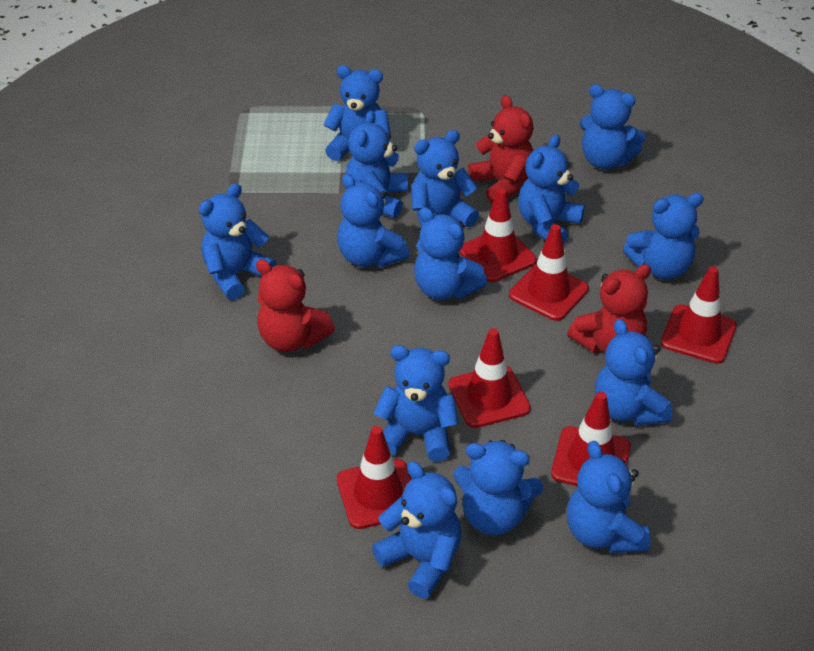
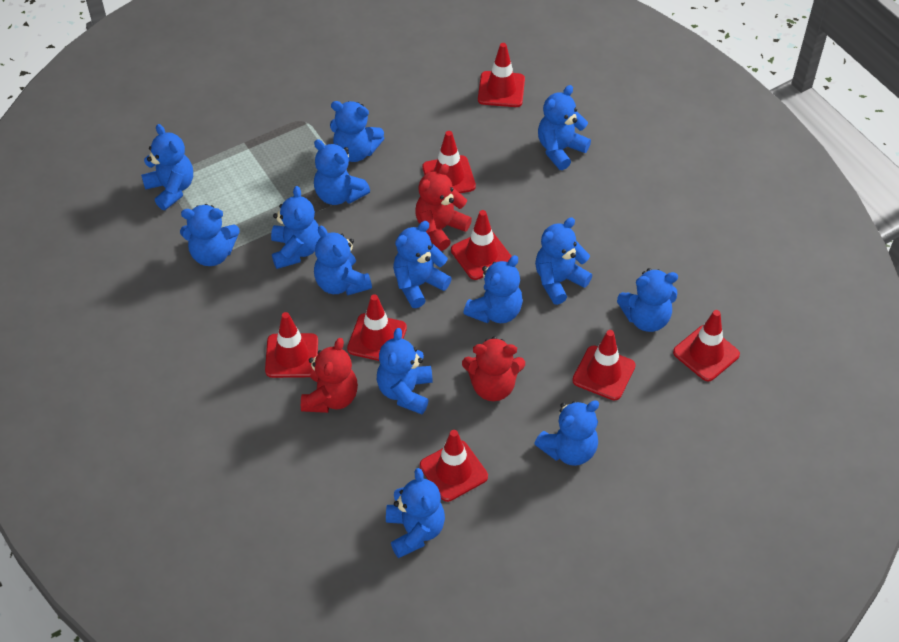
red traffic cone: 6 -> 8

